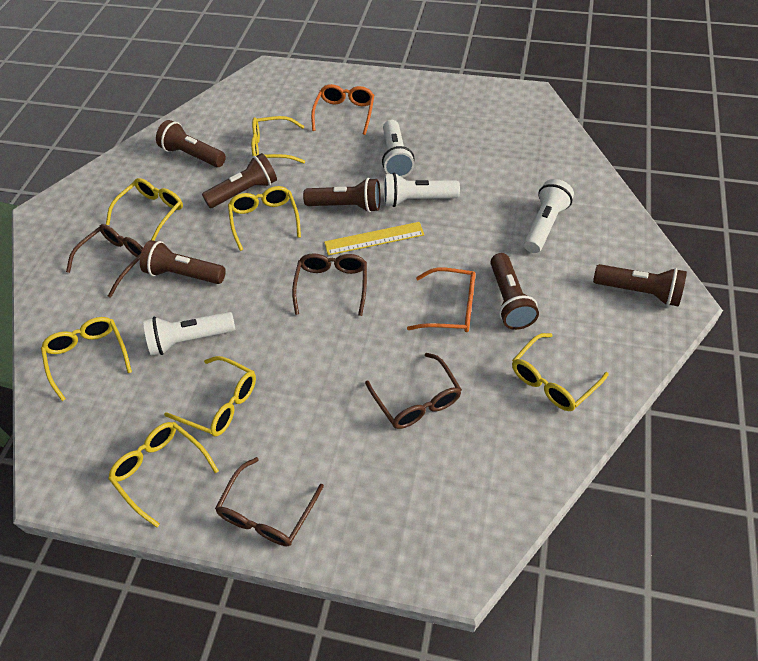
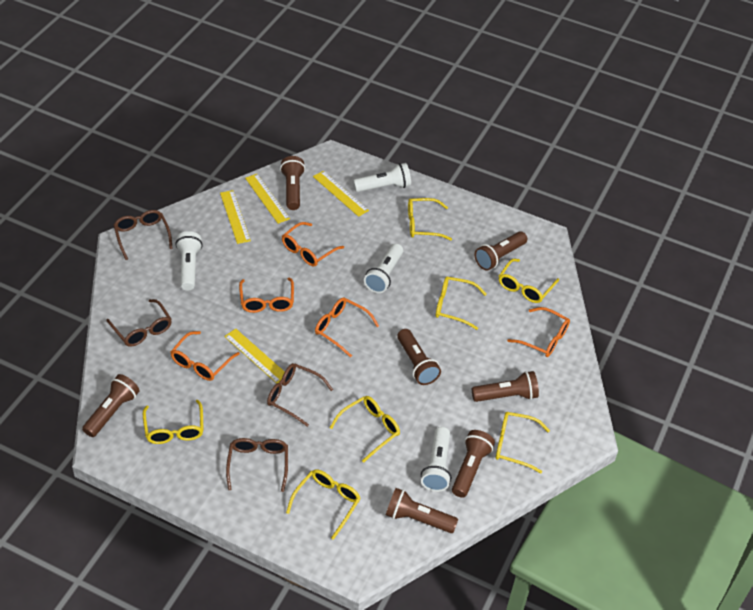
brown flashlight: 6 -> 7
orange glasses: 2 -> 5
yellow ruler: 1 -> 4

